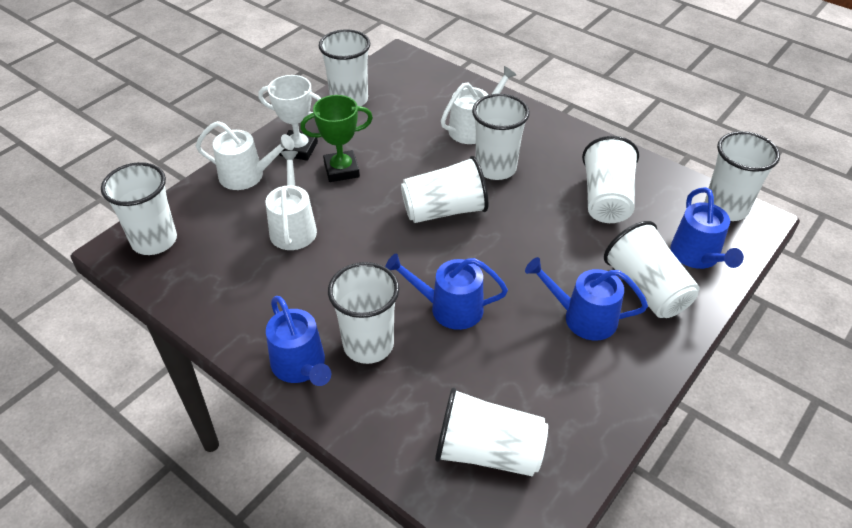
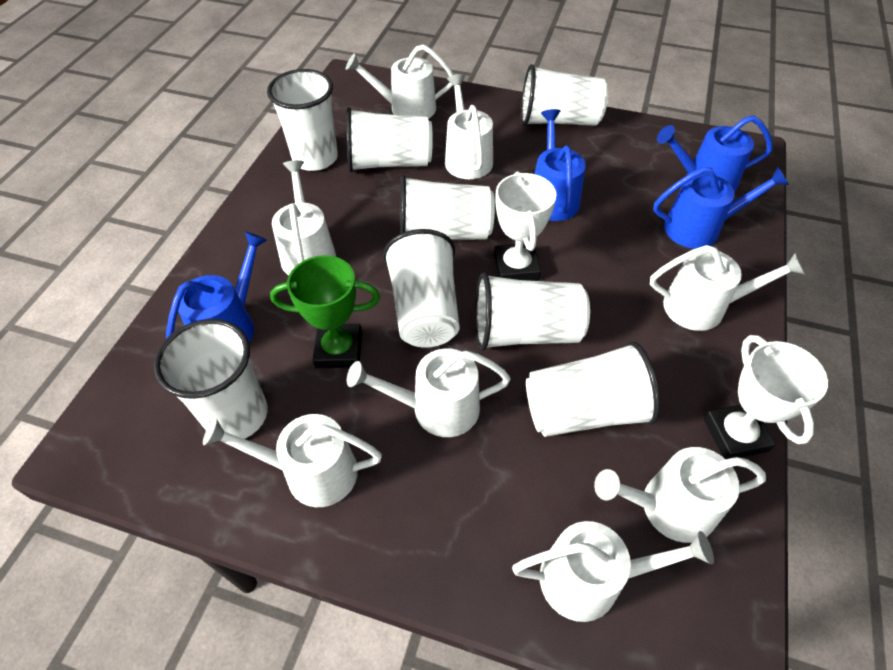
white cup: 9 -> 8
white trophy: 1 -> 2
white watering can: 3 -> 8

